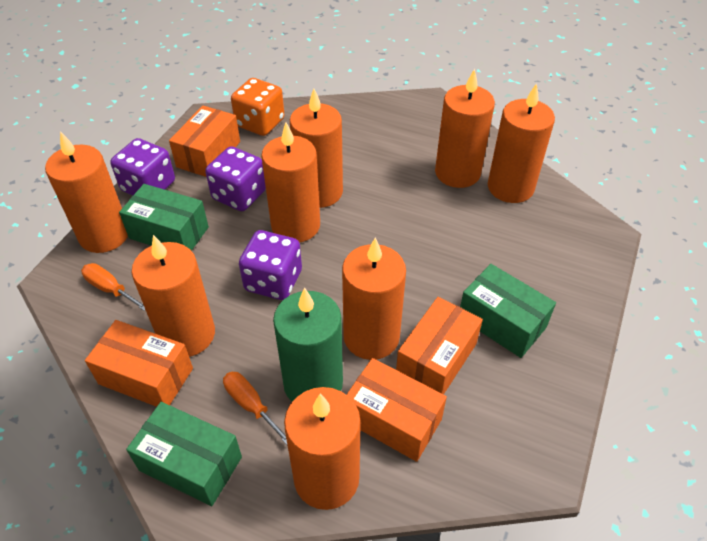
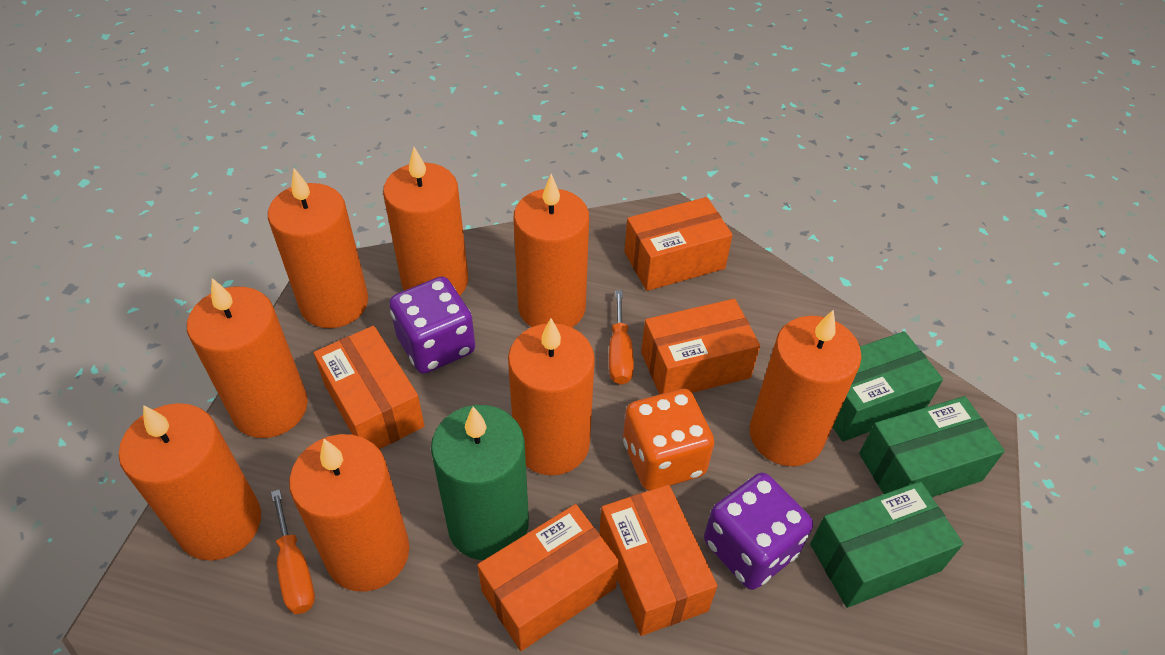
orange box: 4 -> 5
purple dice: 3 -> 2

